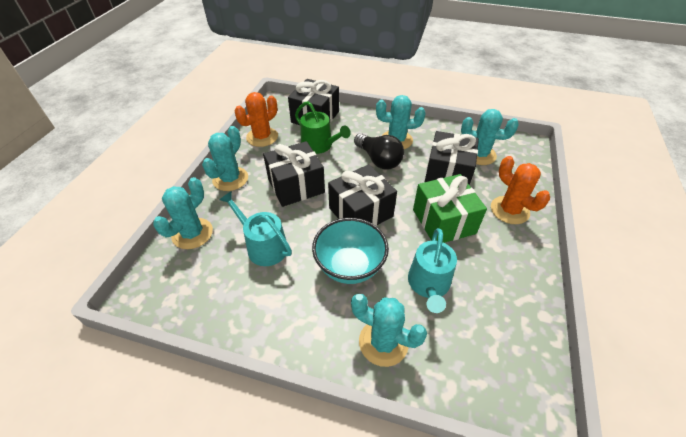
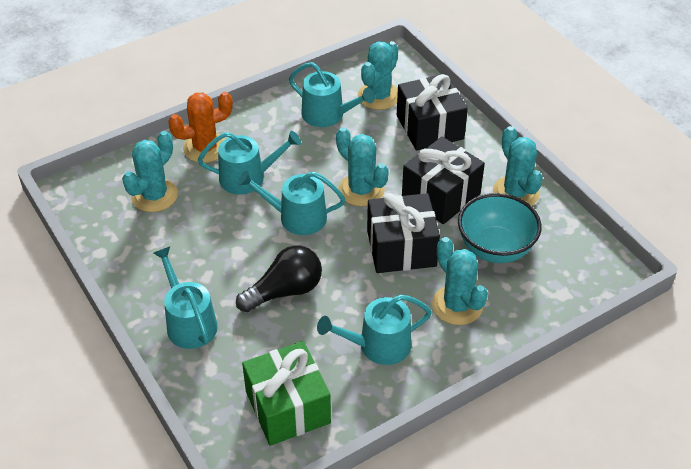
black gift: 4 -> 3
green watering can: 1 -> 0
orange cactus: 2 -> 1
turquoise watering can: 2 -> 5

